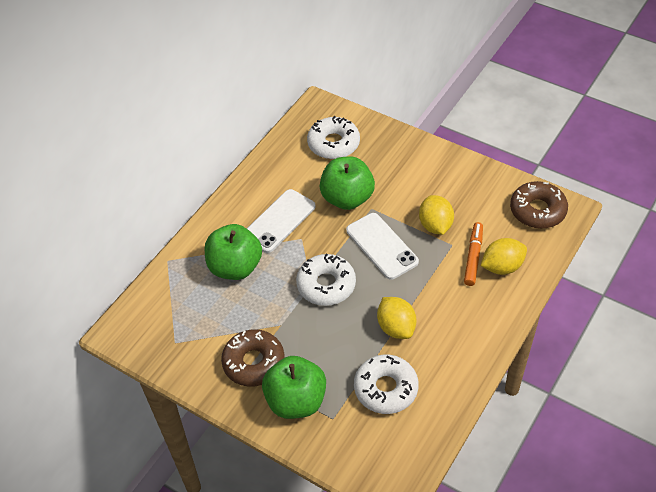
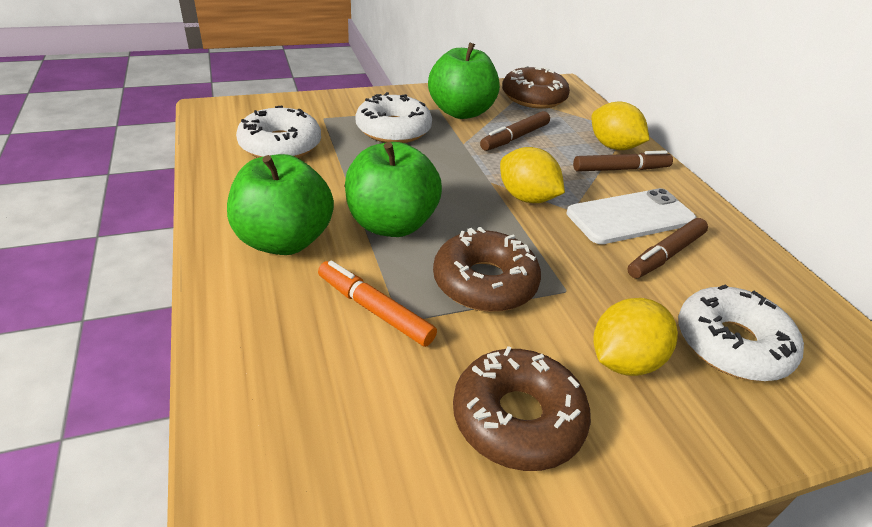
brown donut: 2 -> 3
brown marker: 0 -> 3
white phone: 2 -> 1

